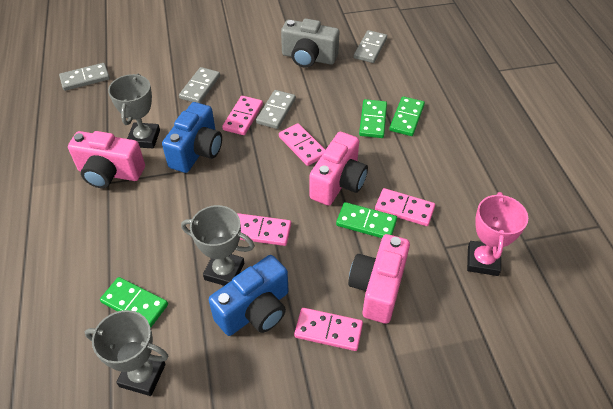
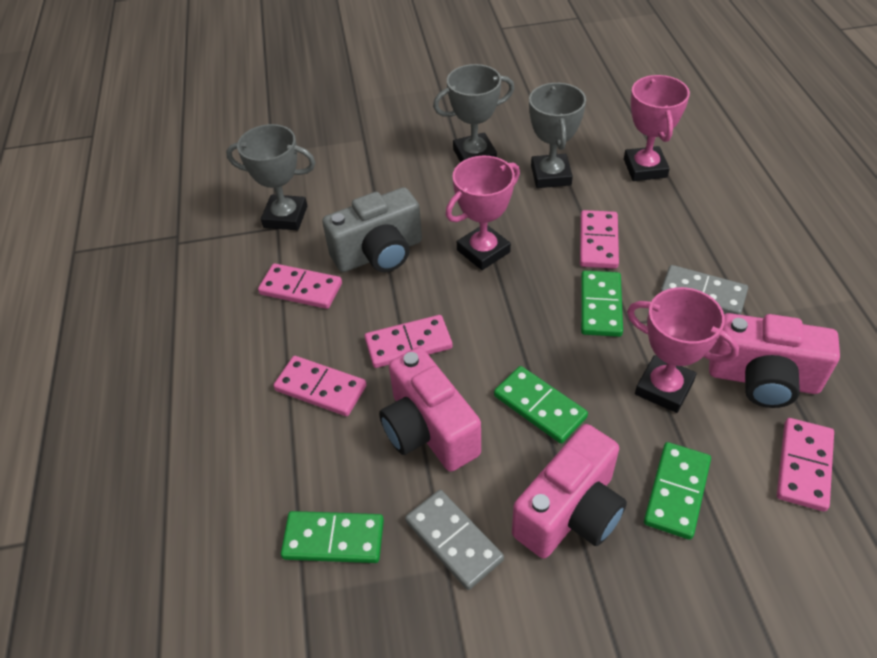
blue camera: 2 -> 0
grey domino: 4 -> 2
pink trophy: 1 -> 3

